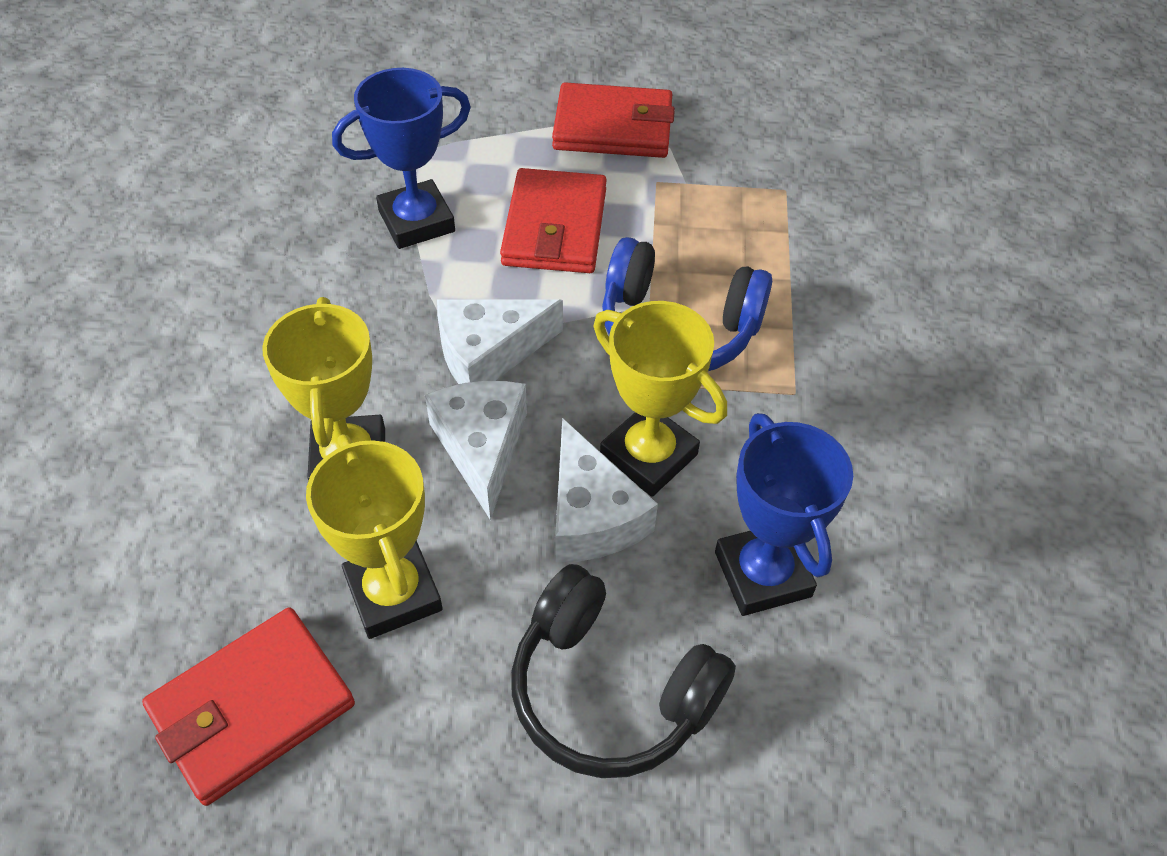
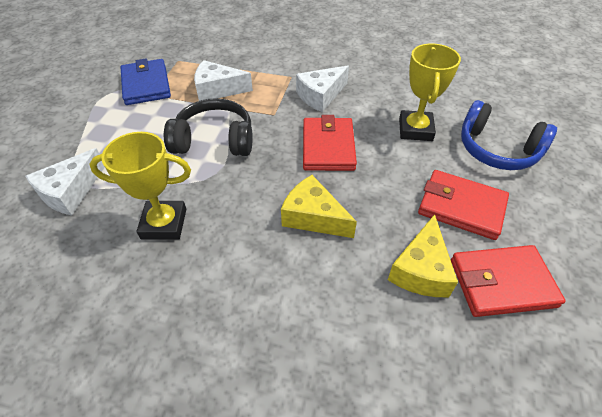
blue trophy: 2 -> 0
blue wallet: 0 -> 1
yellow cheese: 0 -> 2
yellow trophy: 3 -> 2

